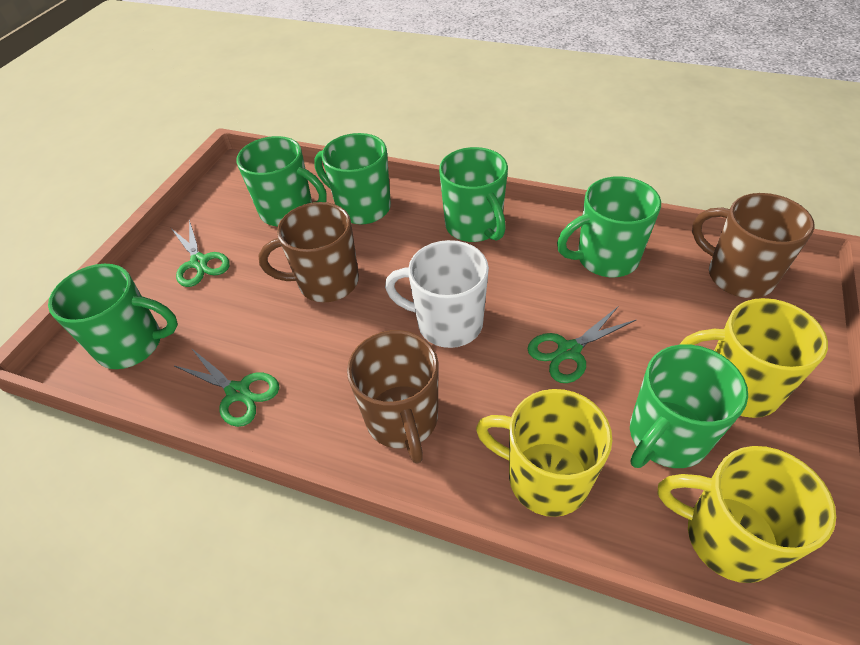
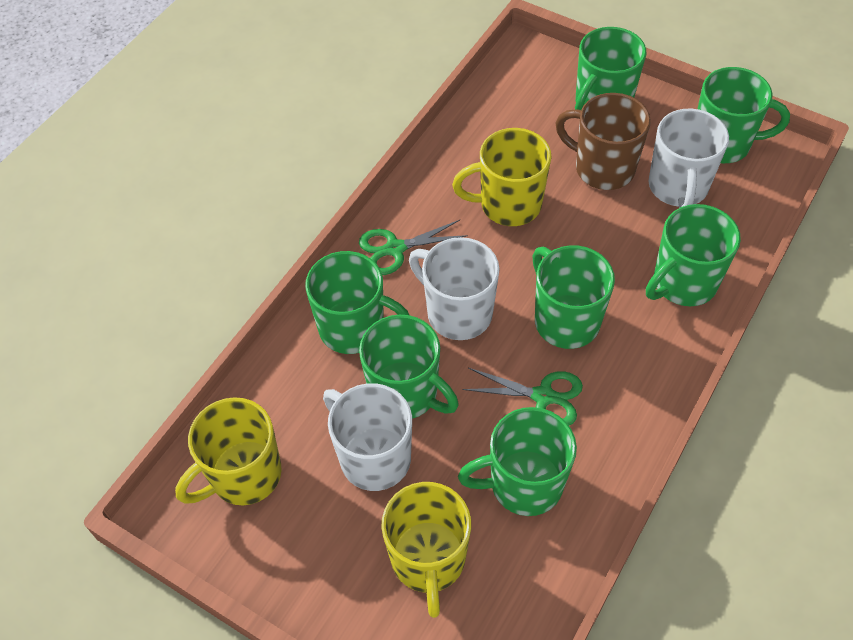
brown mug: 3 -> 1
green mug: 6 -> 7
green scissors: 3 -> 2
white mug: 1 -> 3

